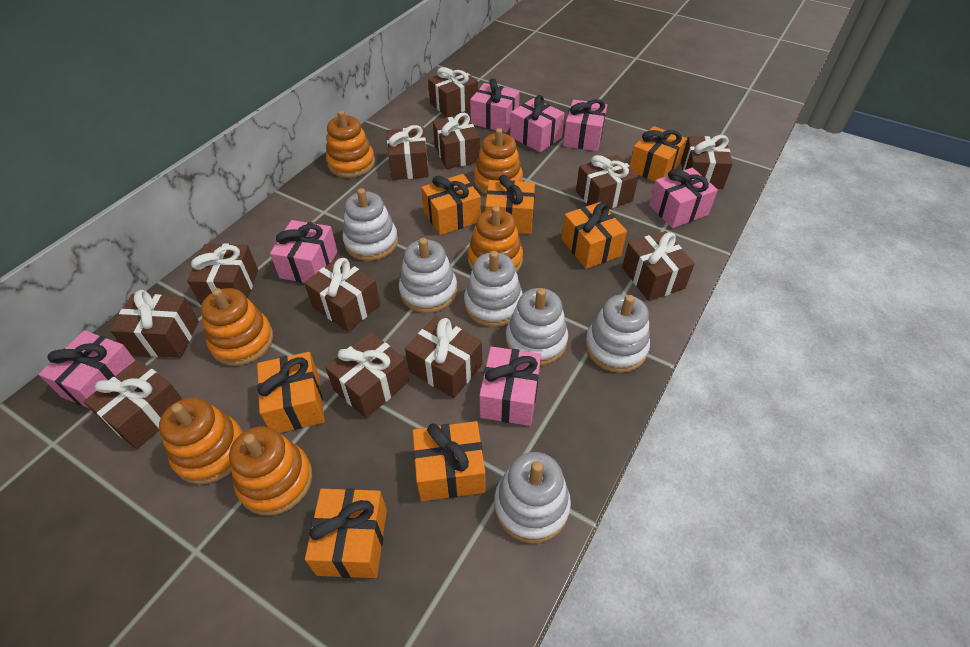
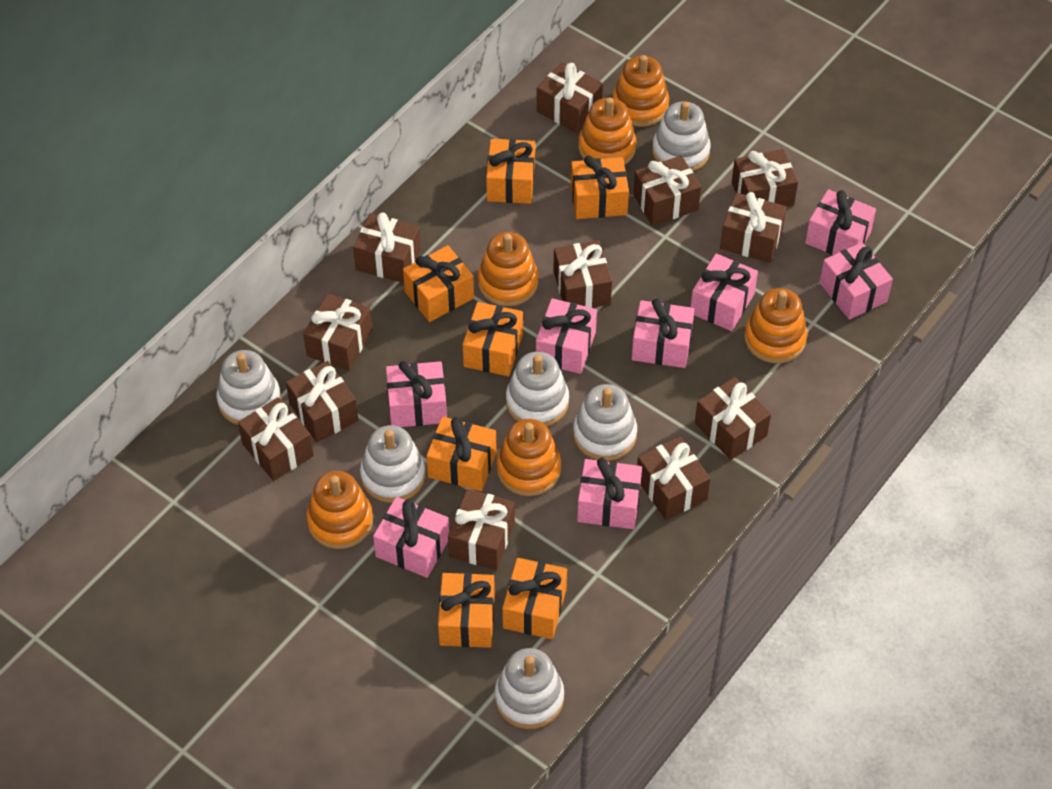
pink gift: 7 -> 8

